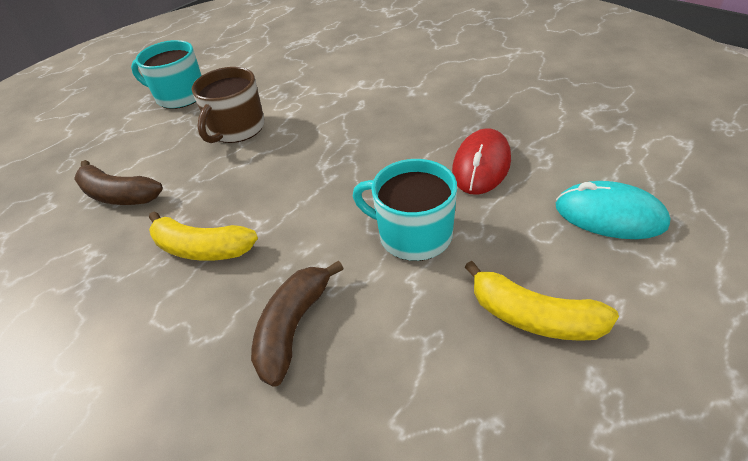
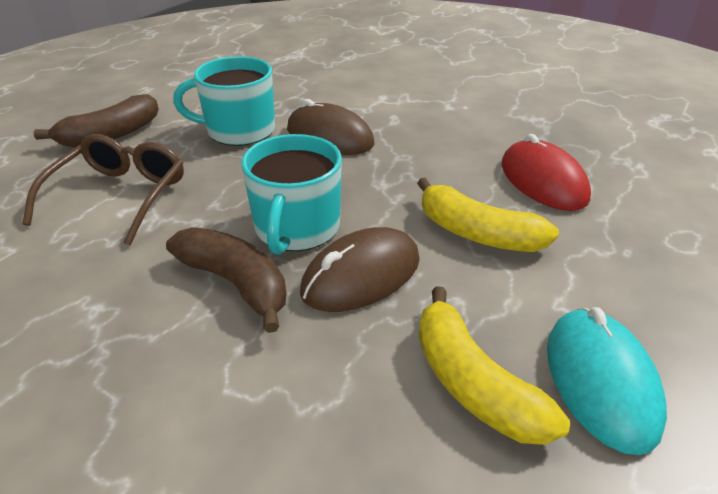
brown glasses: 0 -> 1
brown mouse: 0 -> 2
brown mug: 1 -> 0

